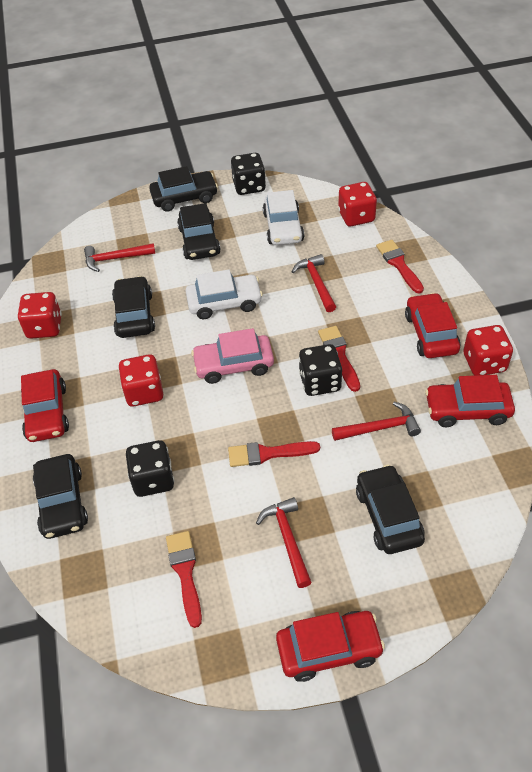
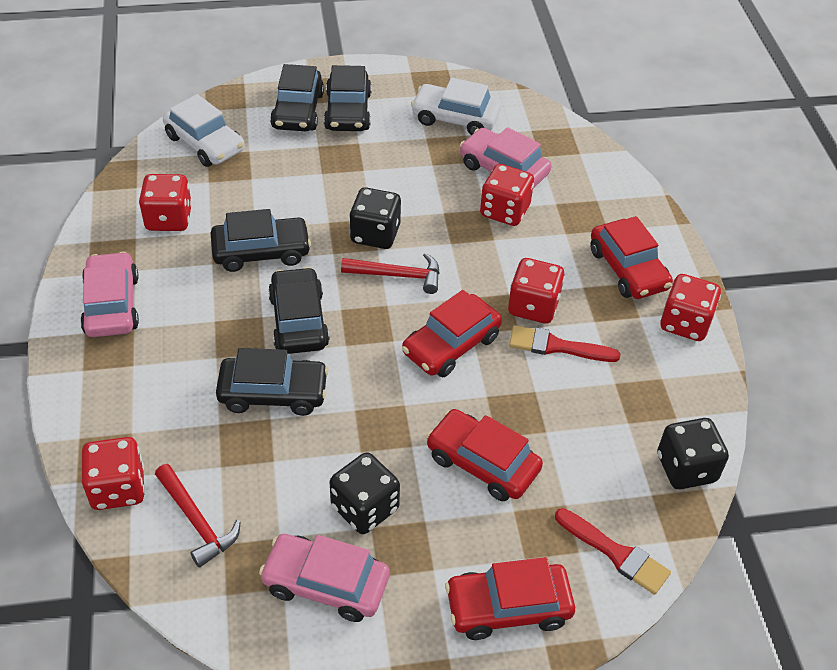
pink car: 1 -> 3
red brush: 4 -> 2
red dice: 4 -> 5
red hammer: 4 -> 2

